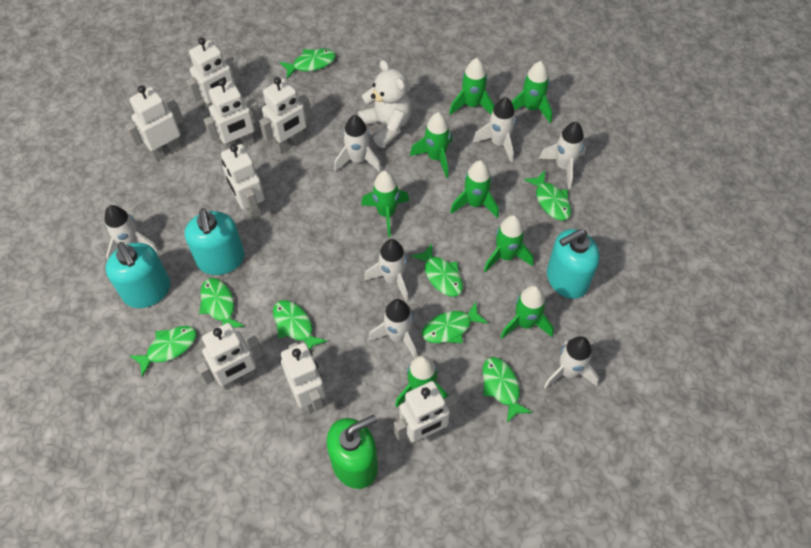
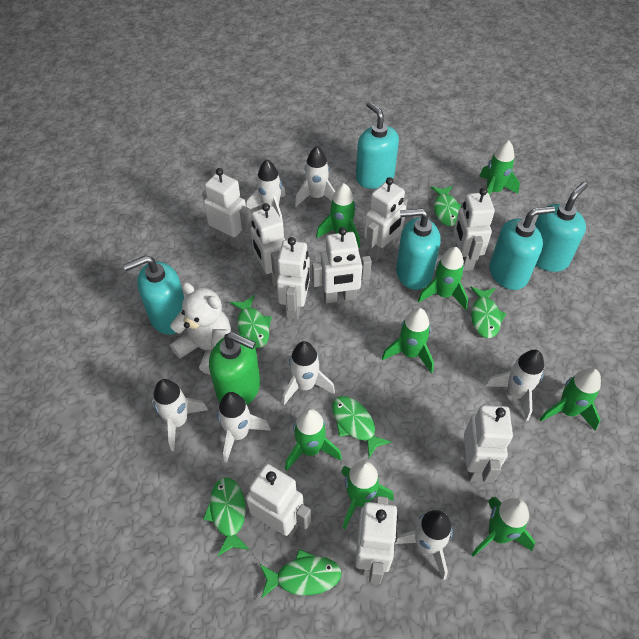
green fish: 8 -> 6
turquoise soap dispenser: 3 -> 5
white robot: 8 -> 9

